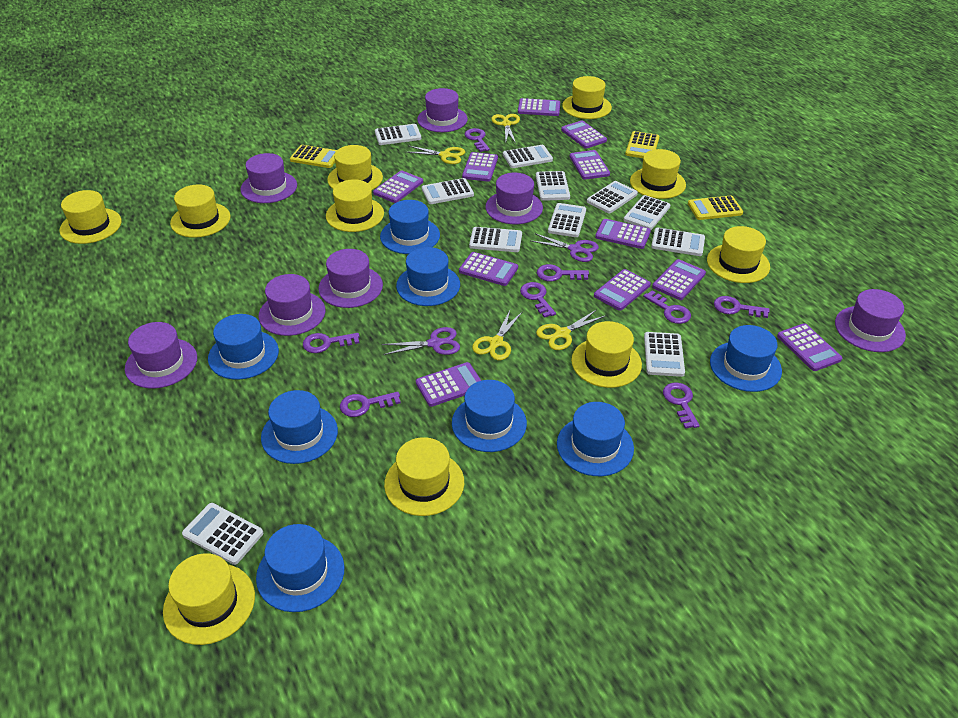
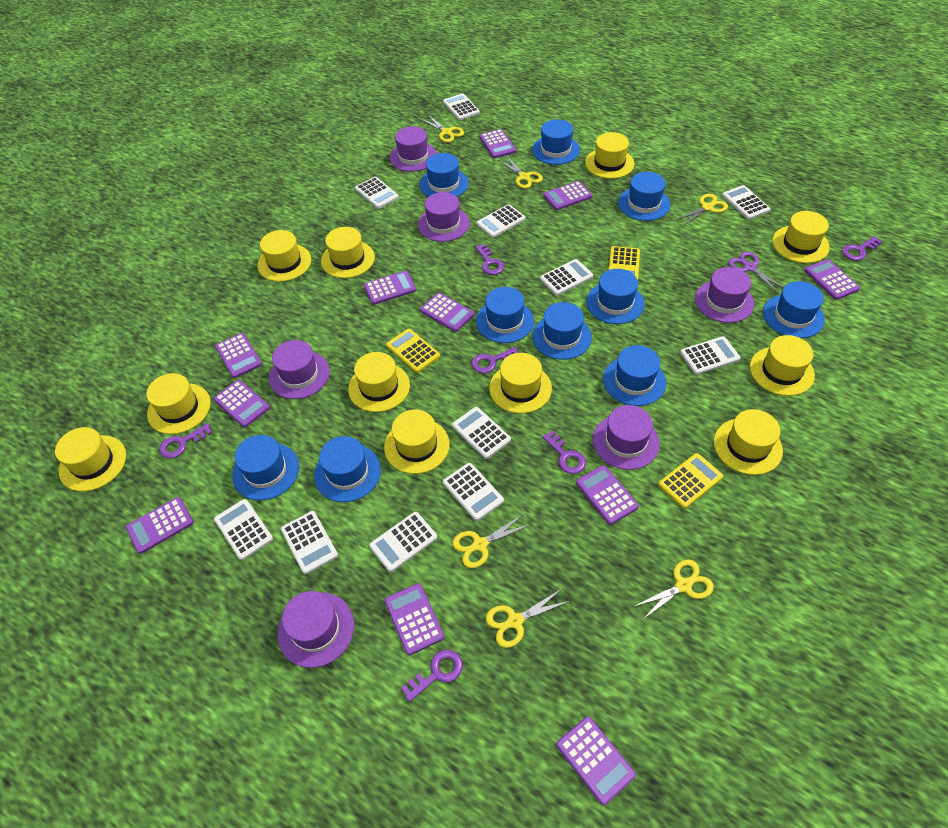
blue hat: 8 -> 10
purple hat: 7 -> 6
purple key: 8 -> 6
purple scissors: 2 -> 1
yellow hat: 10 -> 11
yellow scissors: 4 -> 6

